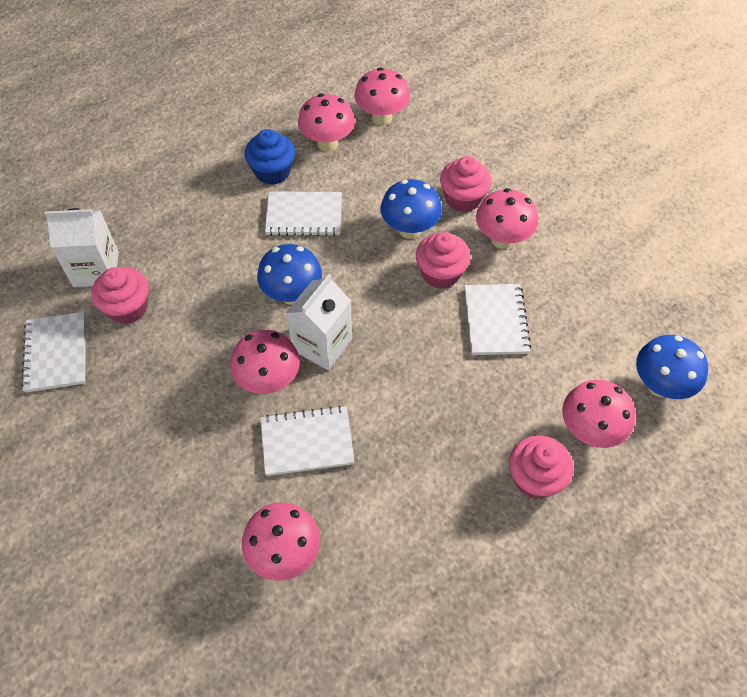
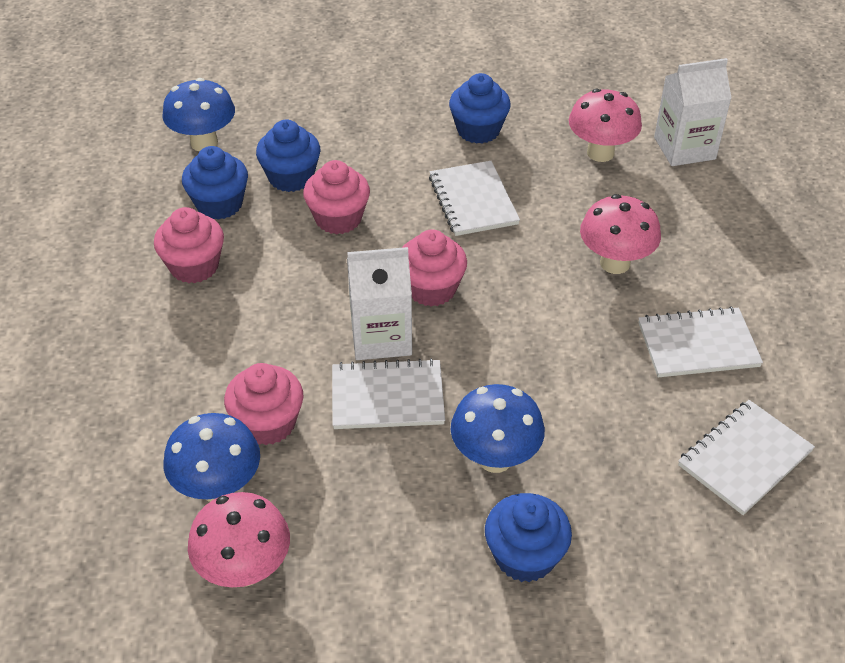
blue cupcake: 1 -> 4
pink mushroom: 6 -> 3

